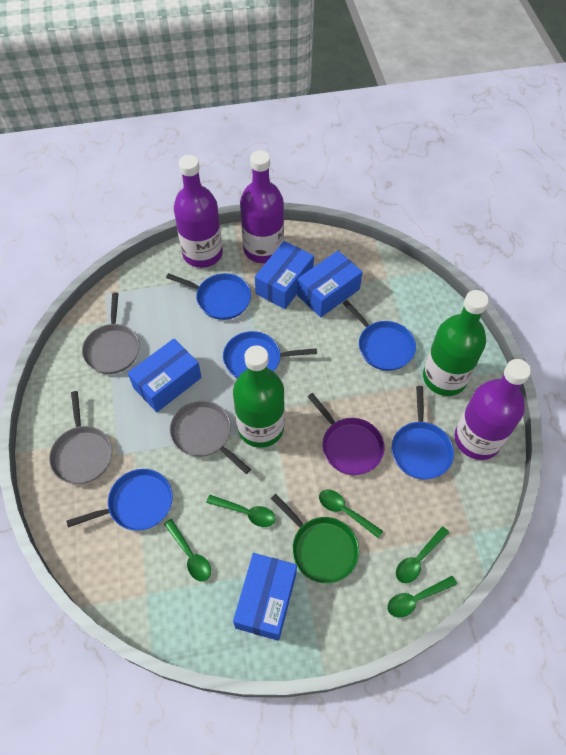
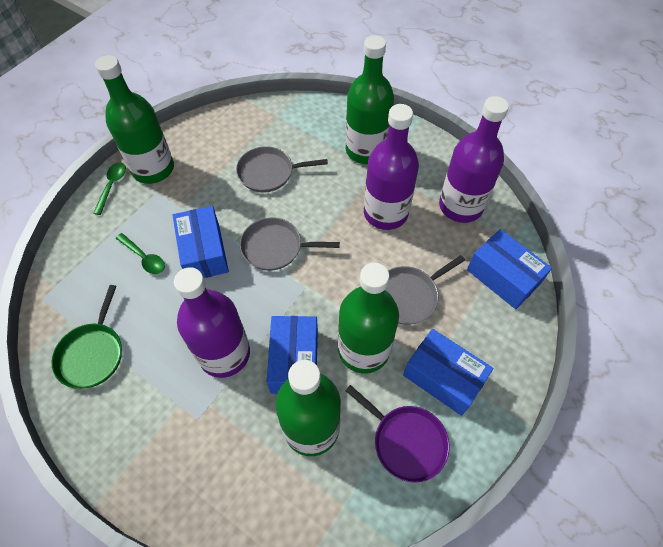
blue pan: 5 -> 0
green bottle: 2 -> 4
green spoon: 5 -> 2

